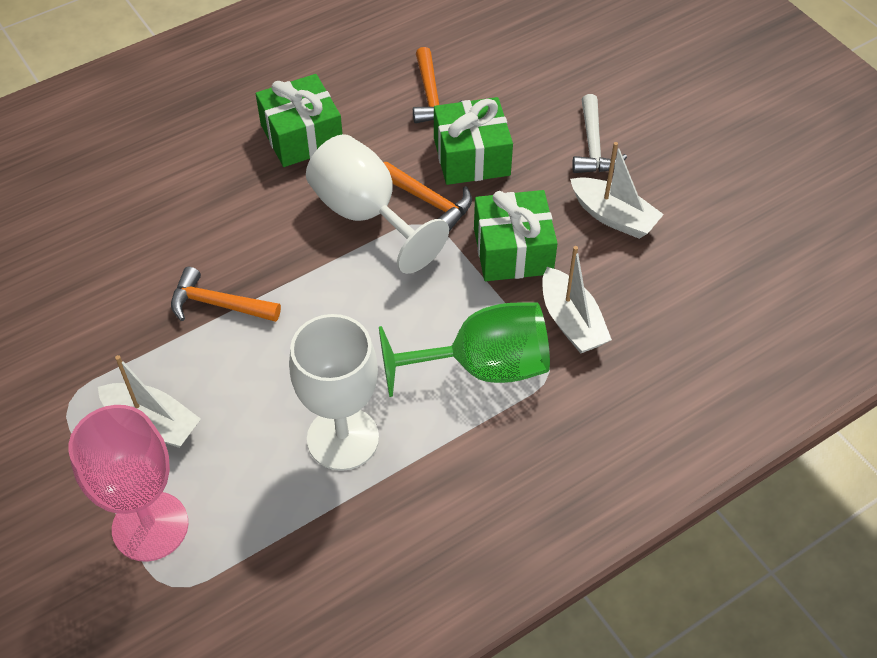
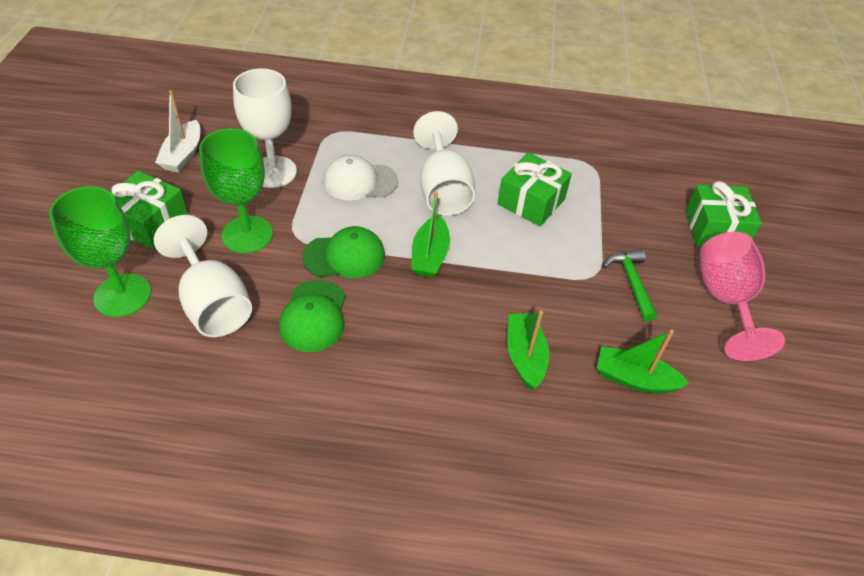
green boat: 0 -> 3
green cap: 0 -> 2
green goblet: 1 -> 2
green hammer: 0 -> 1
orange hammer: 3 -> 0
white boat: 3 -> 1
white cap: 0 -> 1
white goblet: 2 -> 3
white hammer: 1 -> 0

